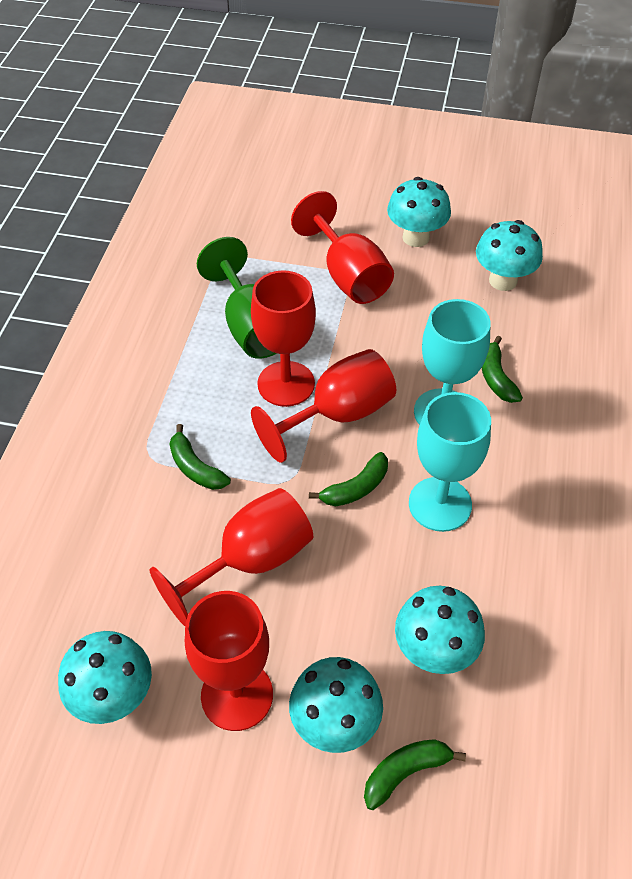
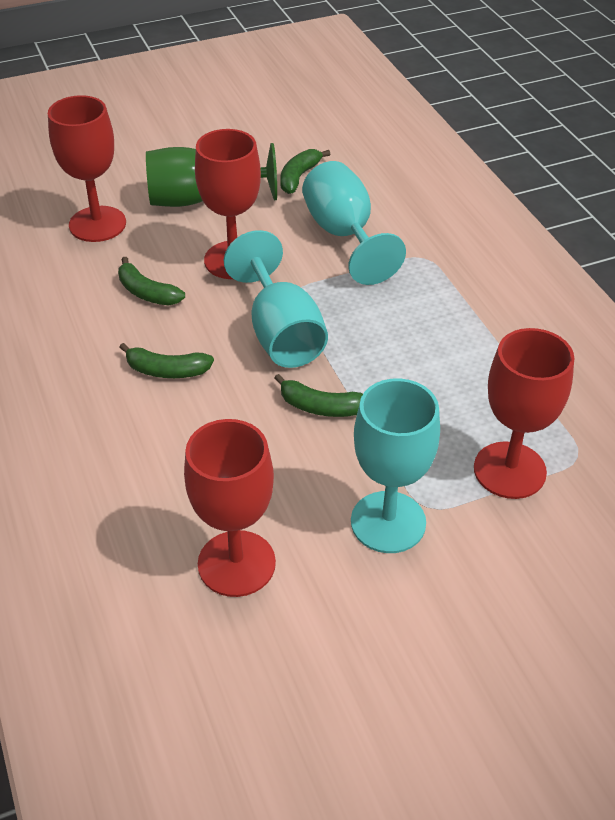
red goblet: 5 -> 4
turquoise goblet: 2 -> 3
turquoise mushroom: 5 -> 0

